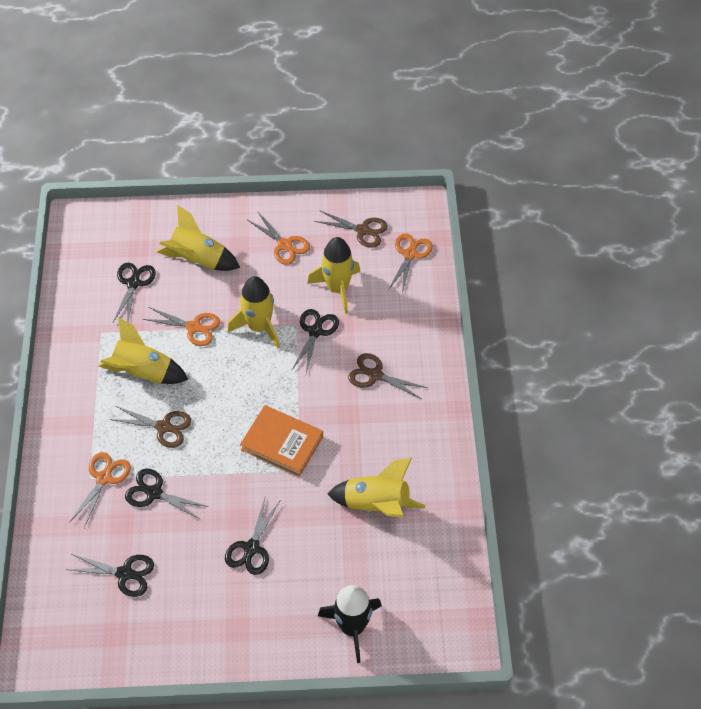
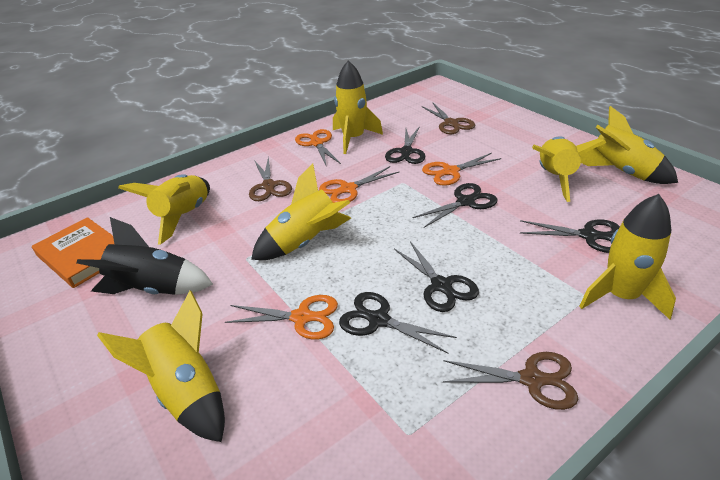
yellow rocket: 5 -> 7

